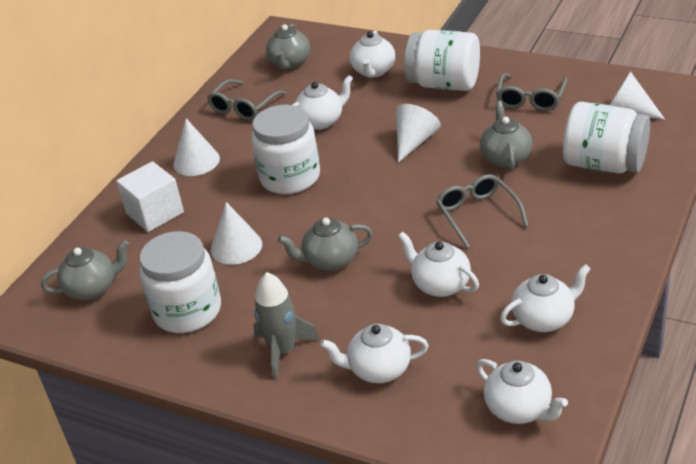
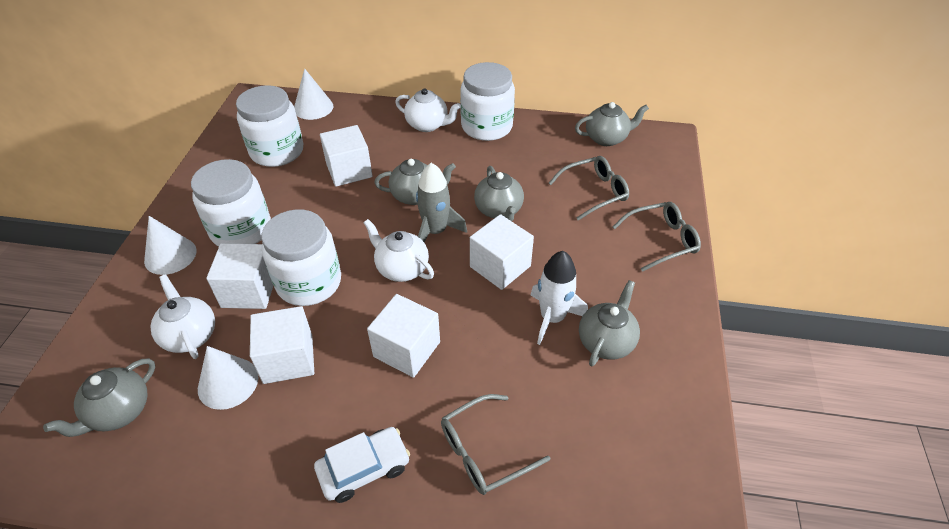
grey teapot: 4 -> 5
white car: 0 -> 1
white cone: 4 -> 3
white cube: 1 -> 5
white rocket: 0 -> 1
white teapot: 6 -> 3

